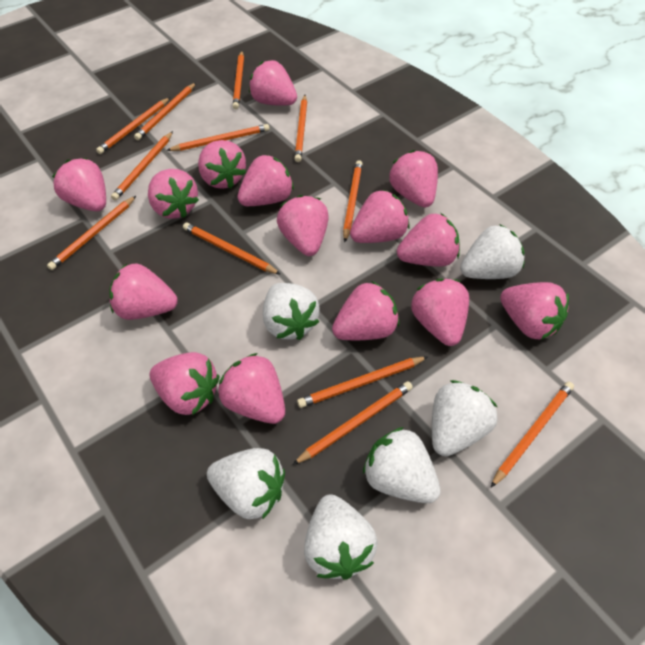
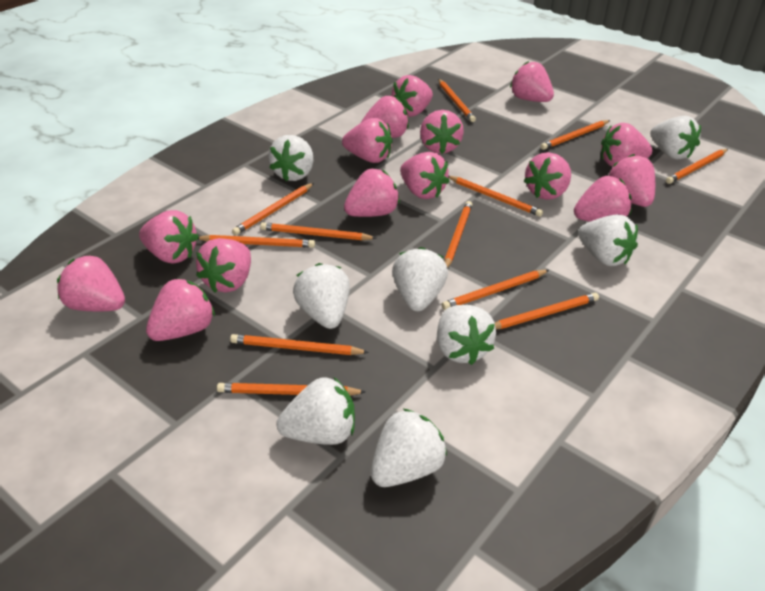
white strawberry: 6 -> 8

